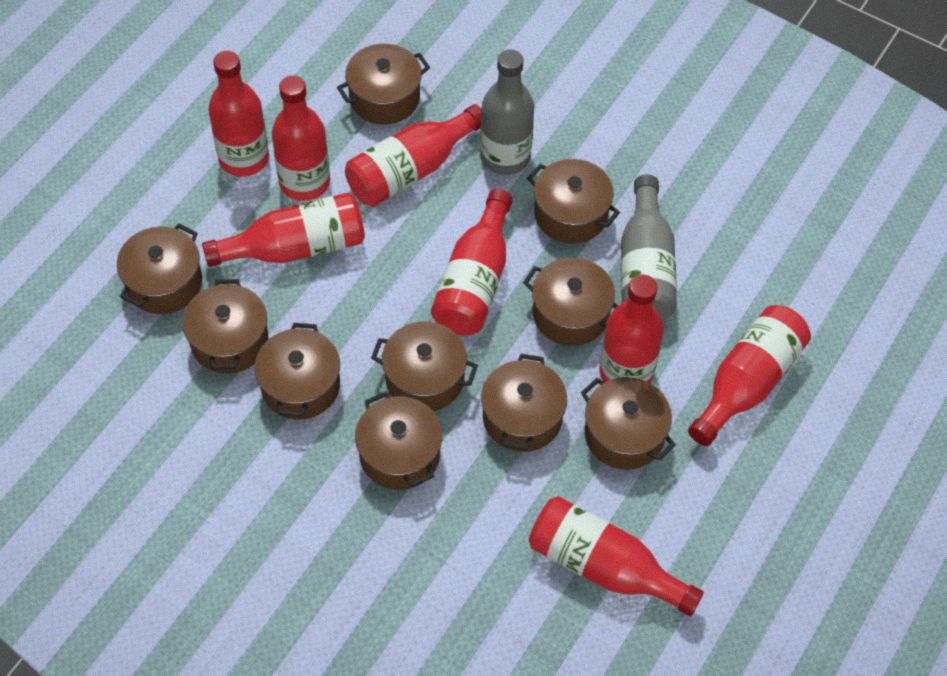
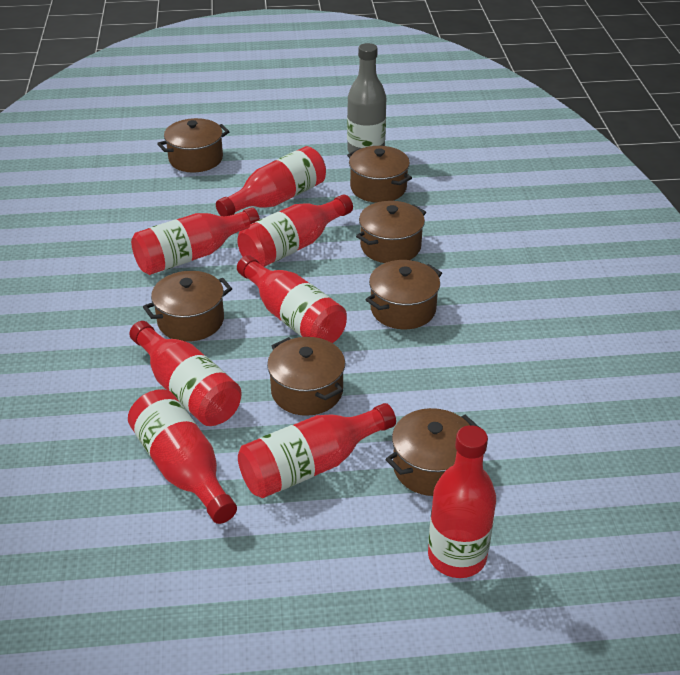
brown pot: 10 -> 7
grey bottle: 2 -> 1

